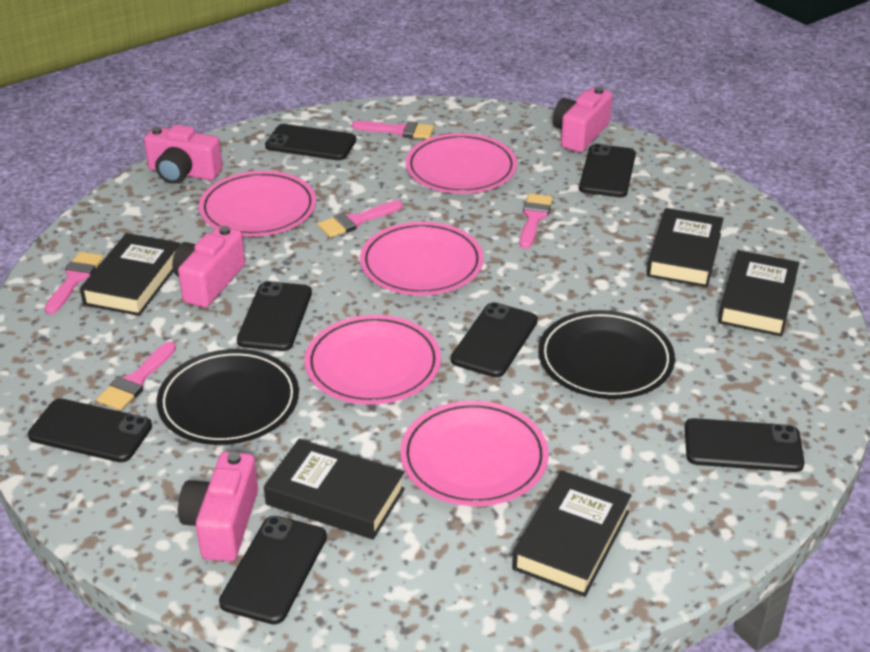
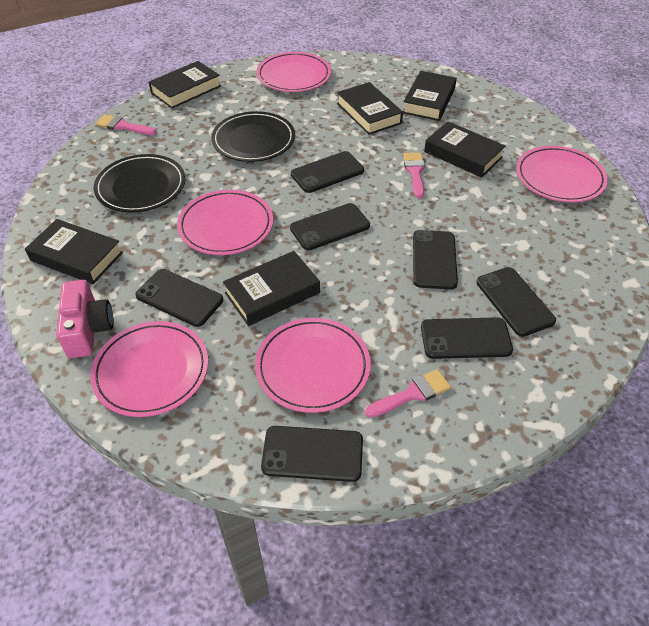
black book: 5 -> 6
pink brush: 5 -> 3
pink camera: 4 -> 1

